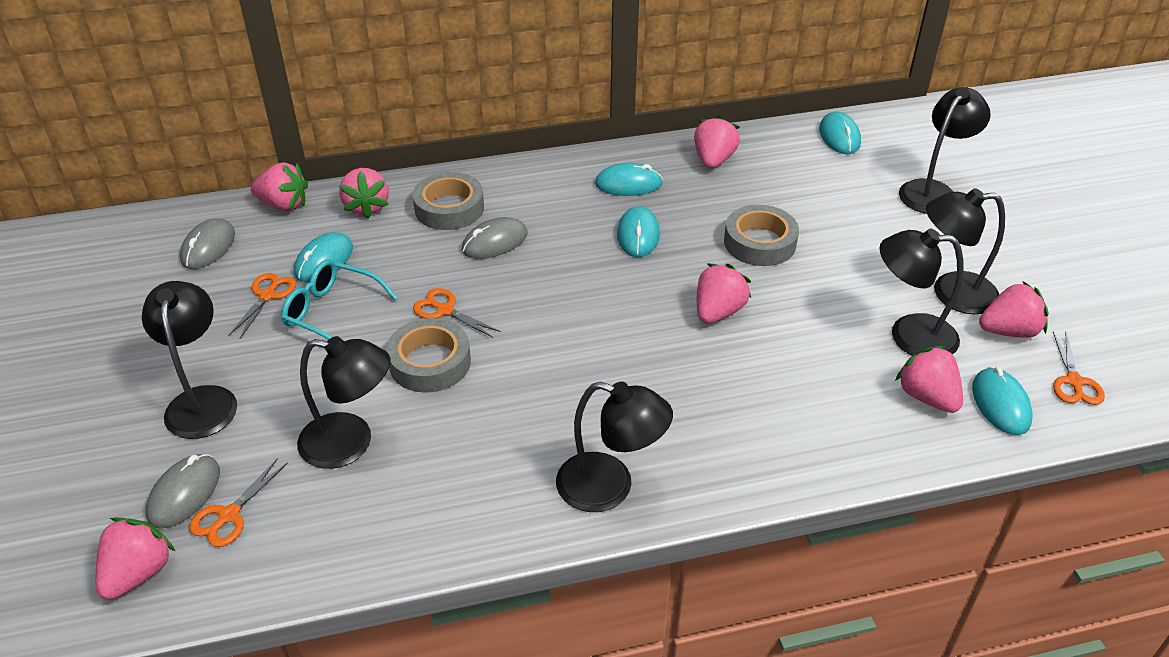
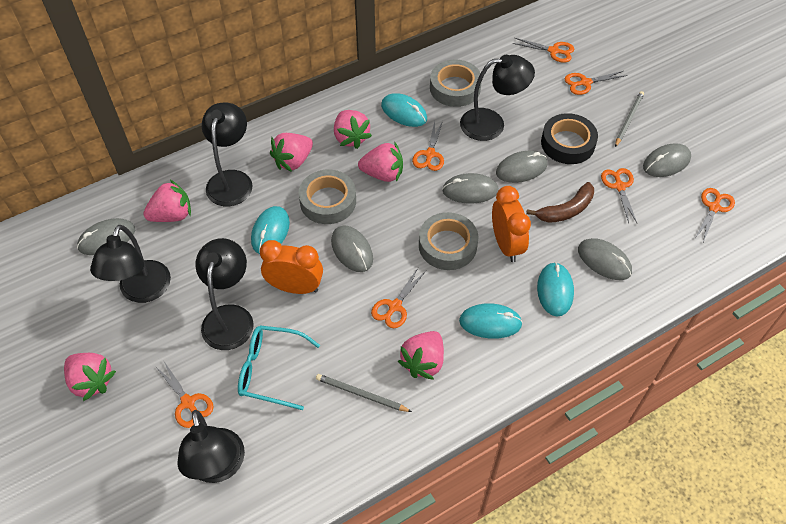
black lamp: 6 -> 5
black tape: 0 -> 1
brown banana: 0 -> 1
grey mouse: 3 -> 6
grey pencil: 0 -> 2
orange clock: 0 -> 2
orange scissors: 4 -> 7
pink strawberry: 7 -> 6
turquoise mouse: 5 -> 4

